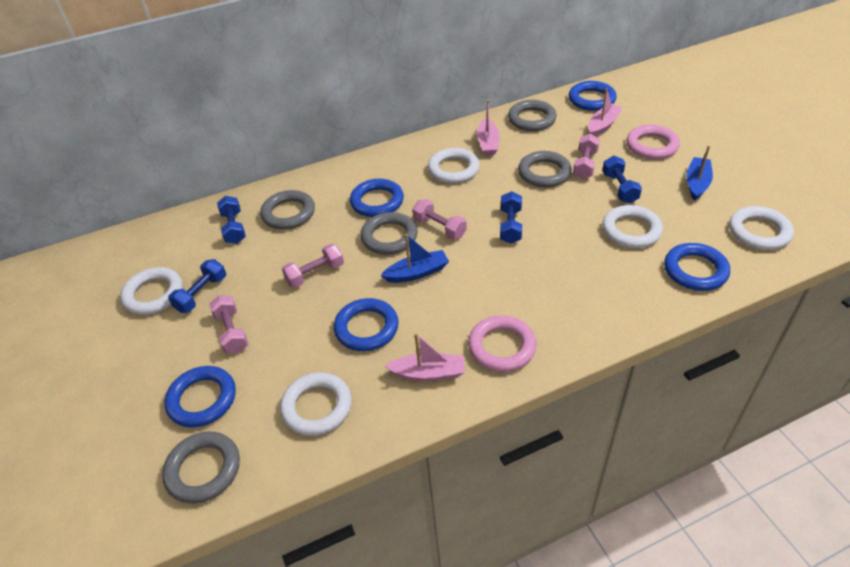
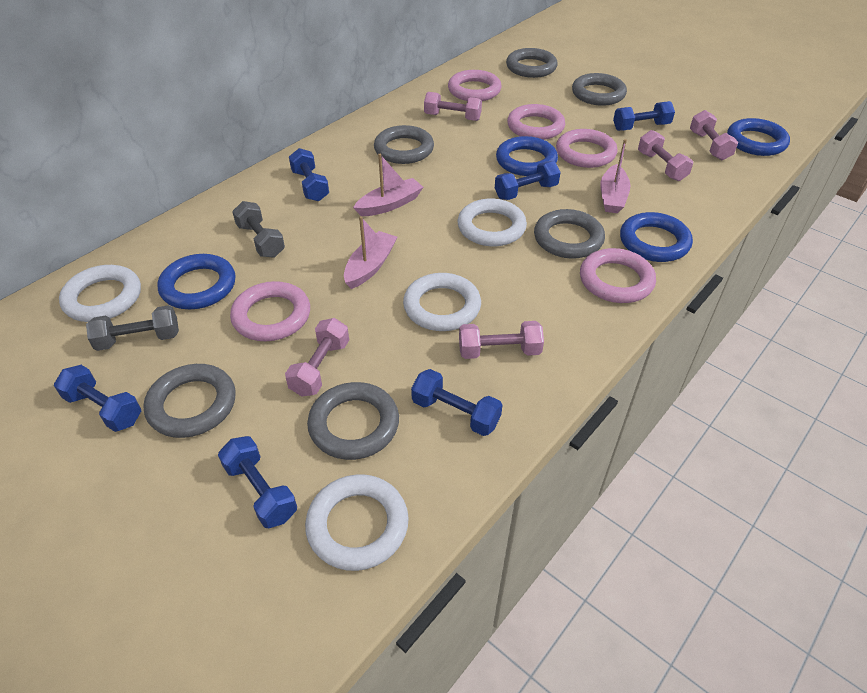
blue boat: 2 -> 0
blue dumbbell: 4 -> 6
blue ring: 5 -> 4
grey dumbbell: 0 -> 2
grey ring: 5 -> 6
pink dumbbell: 4 -> 5
pink ring: 2 -> 5
white ring: 5 -> 4

